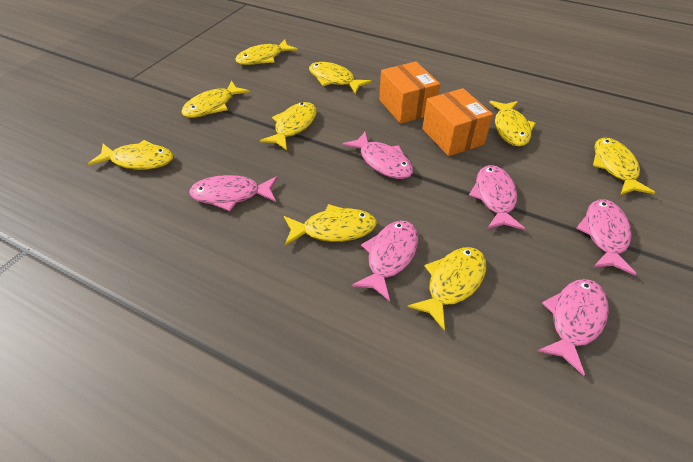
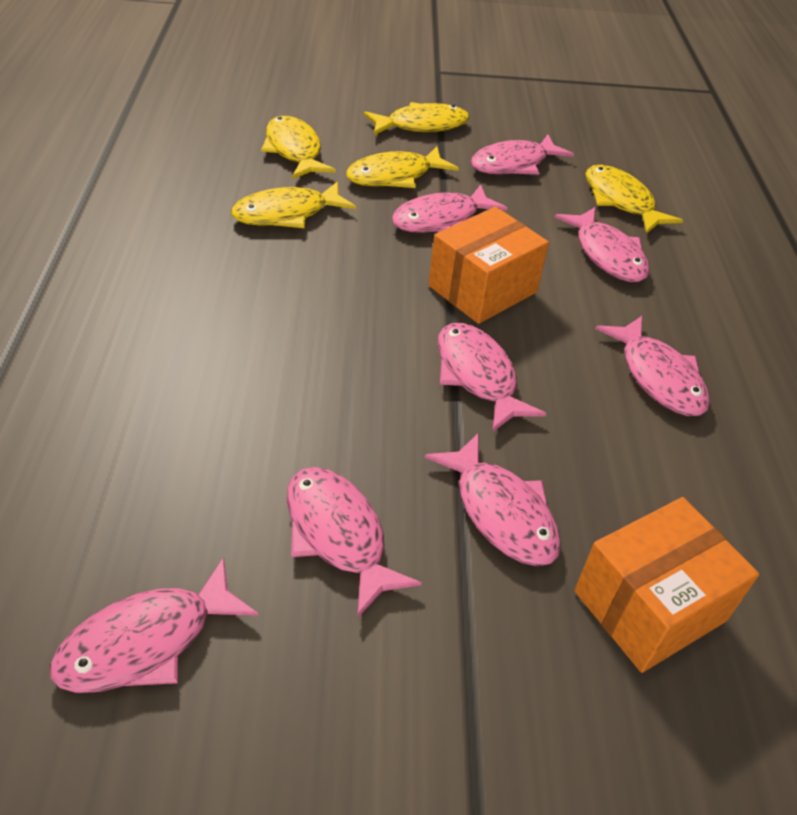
pink fish: 6 -> 8
yellow fish: 9 -> 5

